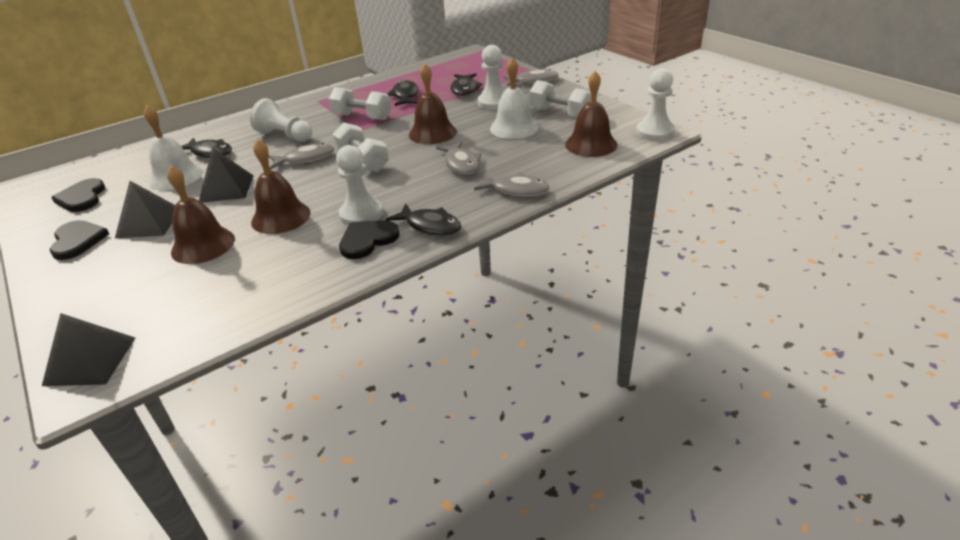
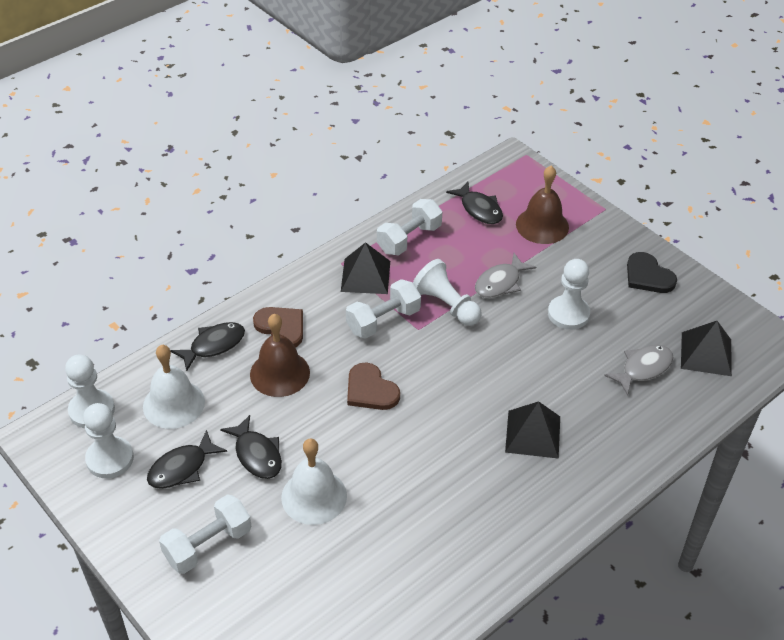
black heart: 3 -> 1
brown bell: 4 -> 2
brown heart: 0 -> 2
grey fish: 4 -> 2

